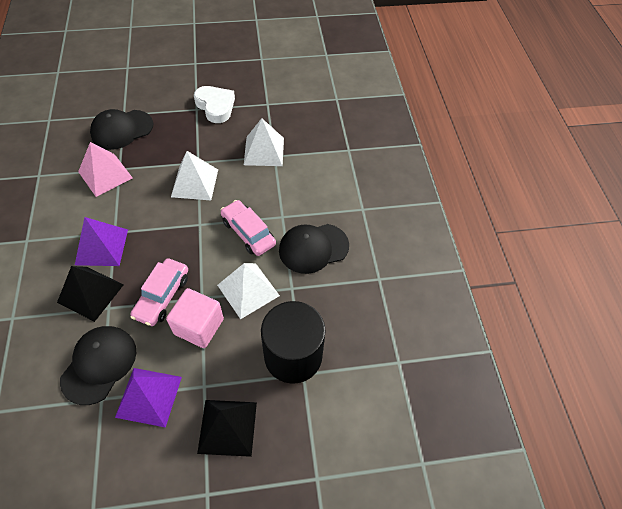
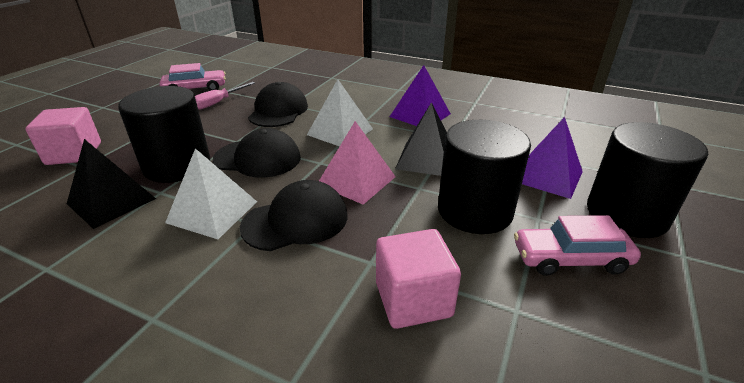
black cylinder: 1 -> 3
pink cube: 1 -> 2
pink screwdriver: 0 -> 1
white heart: 1 -> 0
white pyramid: 3 -> 2

